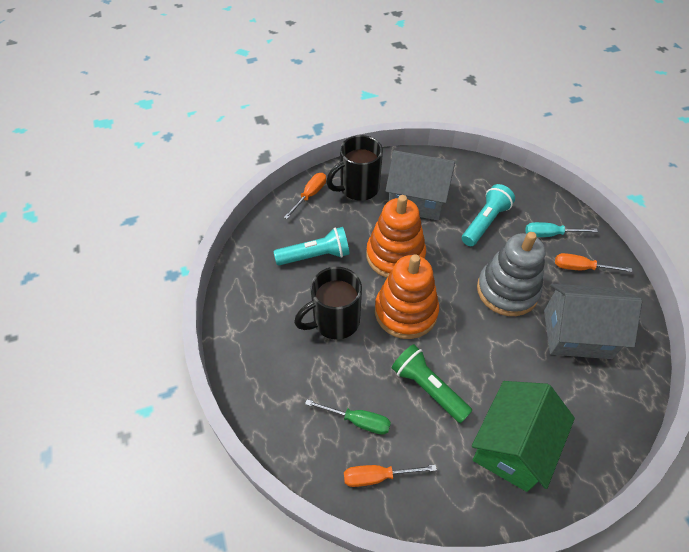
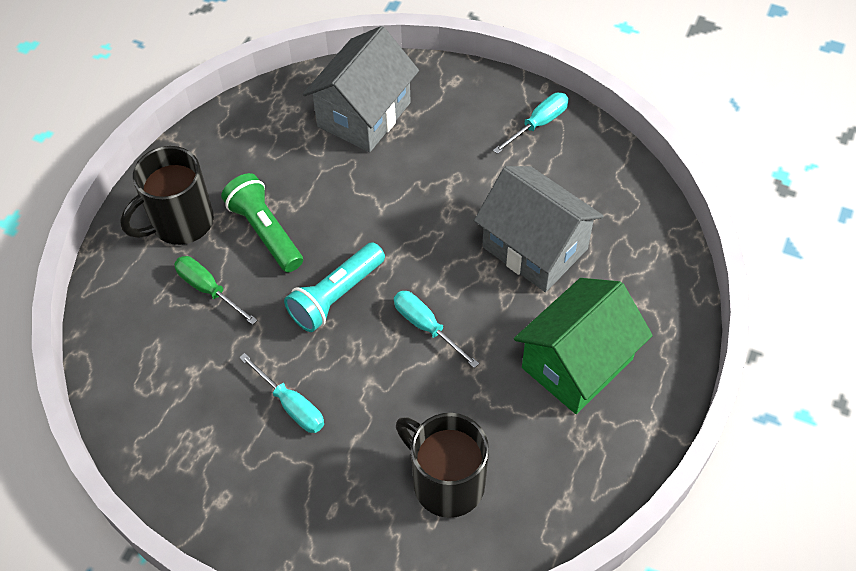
grey stacking toy: 1 -> 0
orange screwdriver: 3 -> 0
orange stacking toy: 2 -> 0
turquoise flashlight: 2 -> 1
turquoise screwdriver: 1 -> 3

